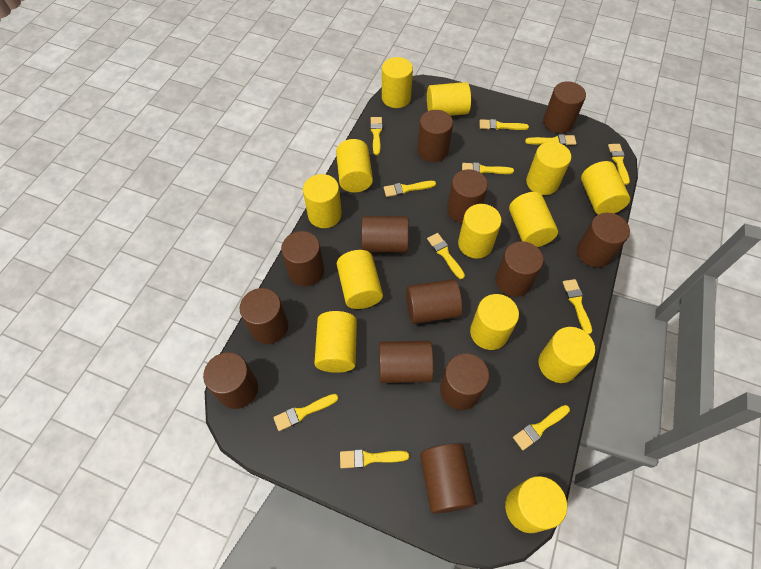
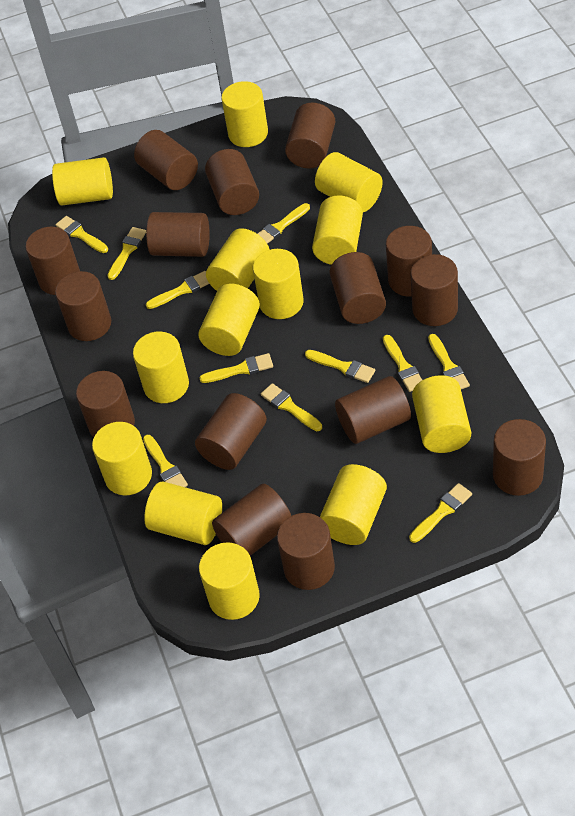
brown cylinder: 13 -> 15

